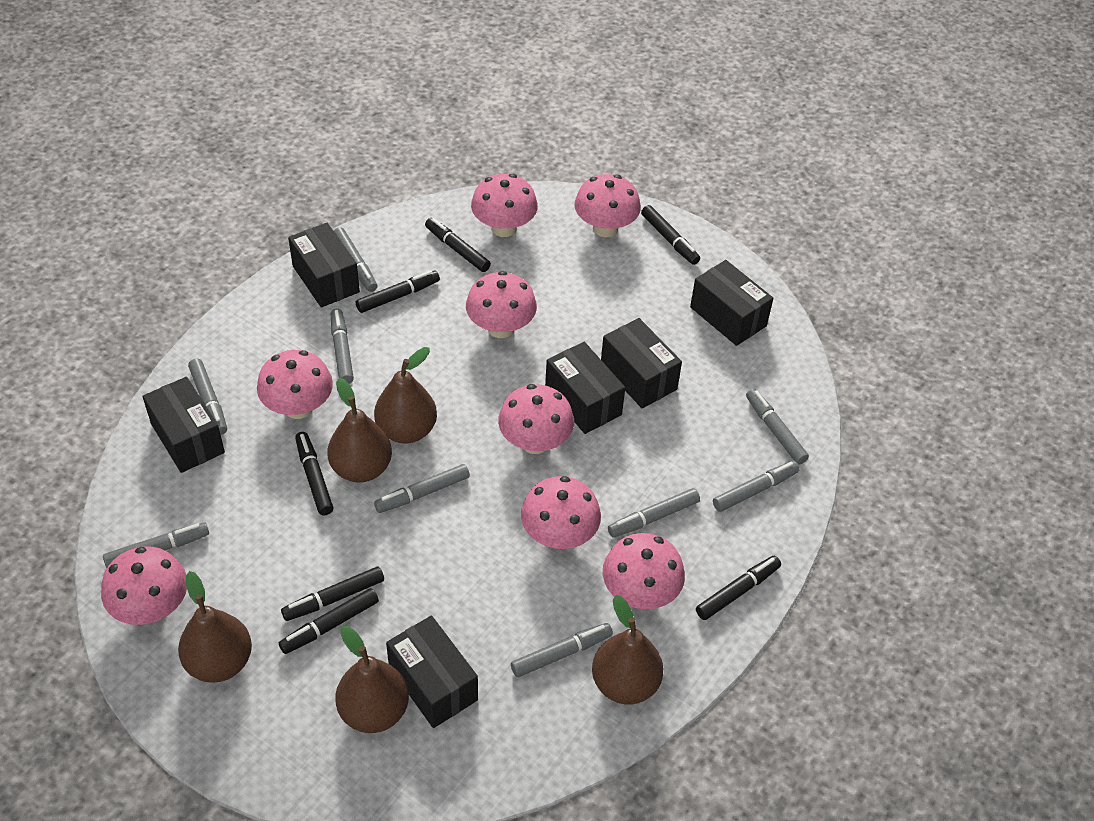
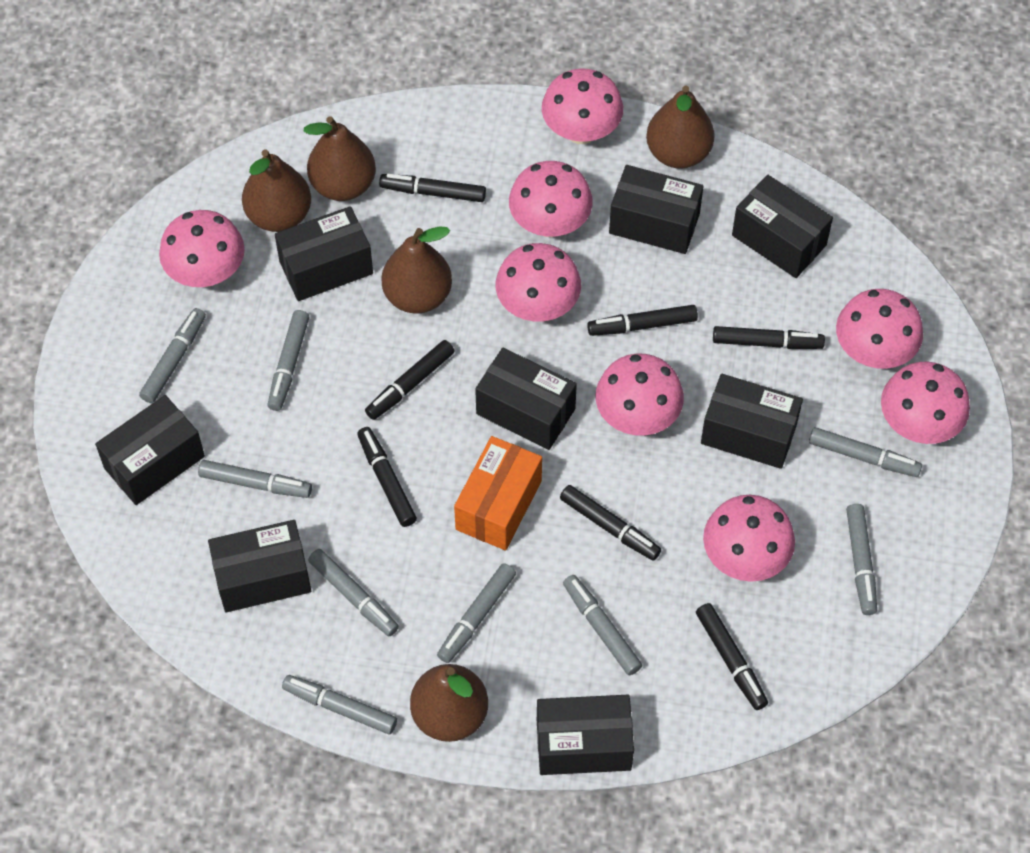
black box: 6 -> 8
orange box: 0 -> 1

